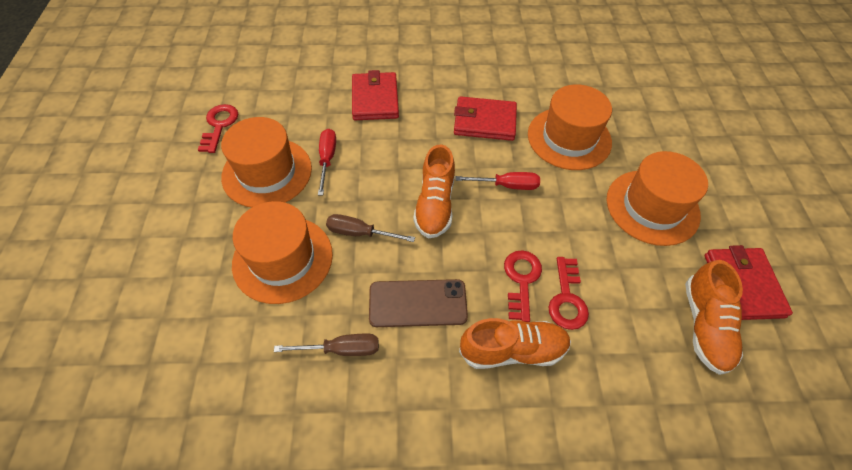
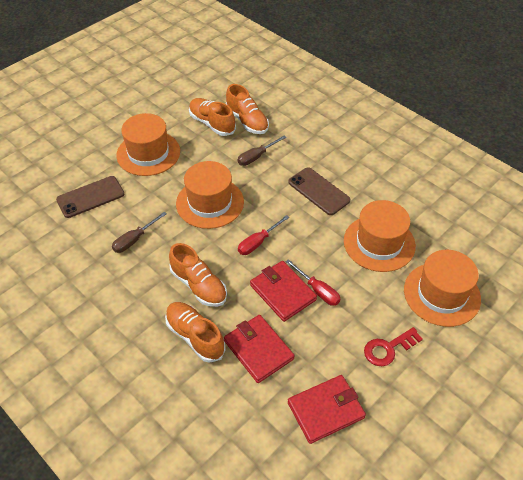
brown phone: 1 -> 2
orange shoe: 3 -> 4
red key: 3 -> 1

